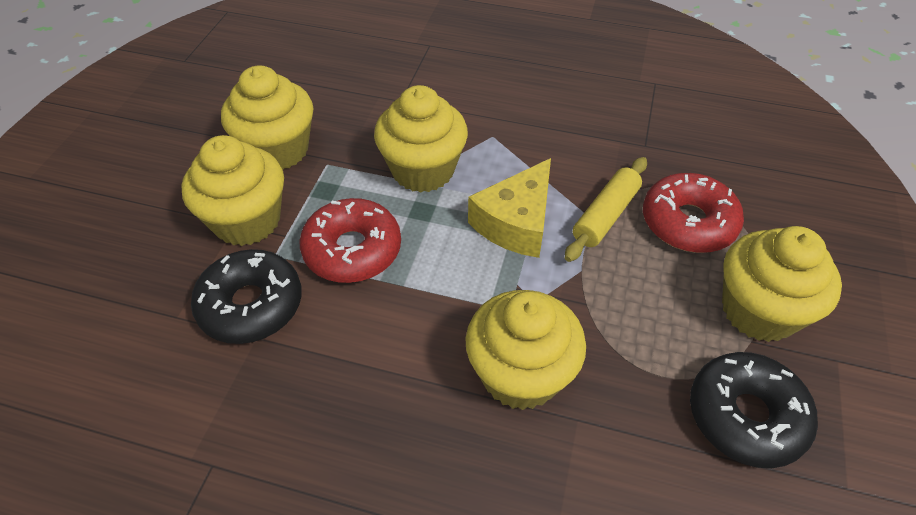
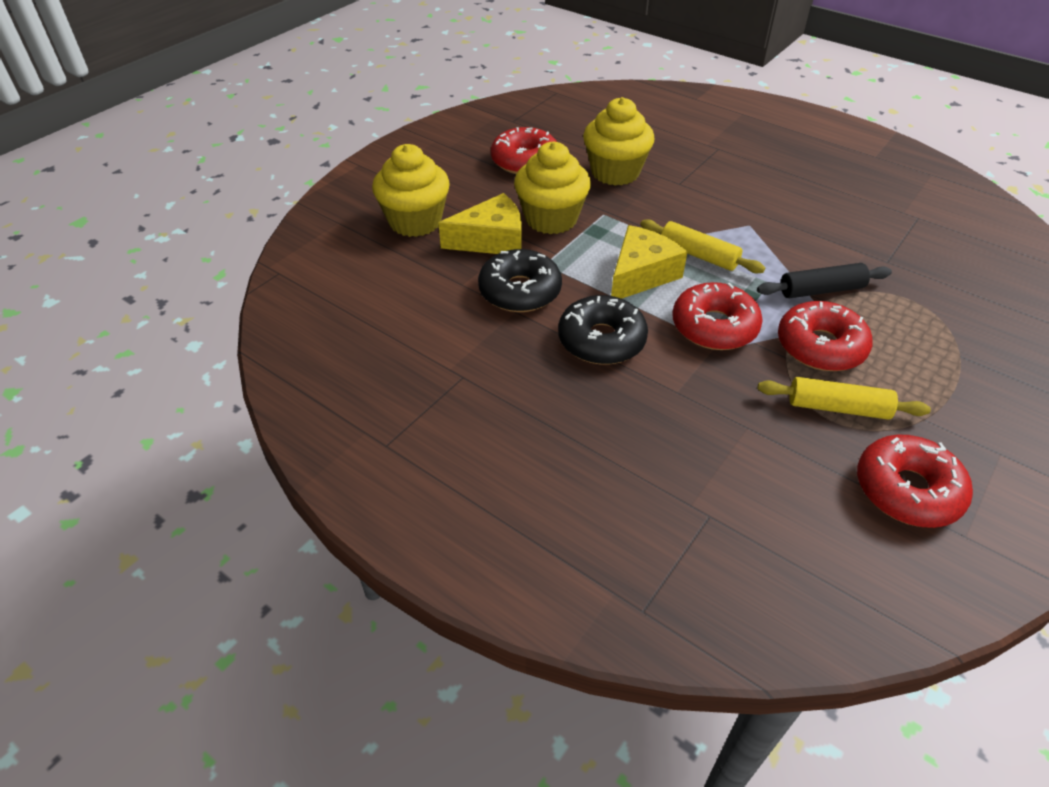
black rolling pin: 0 -> 1
red donut: 2 -> 4
yellow cheese: 1 -> 2
yellow cupcake: 5 -> 3
yellow rolling pin: 1 -> 2

